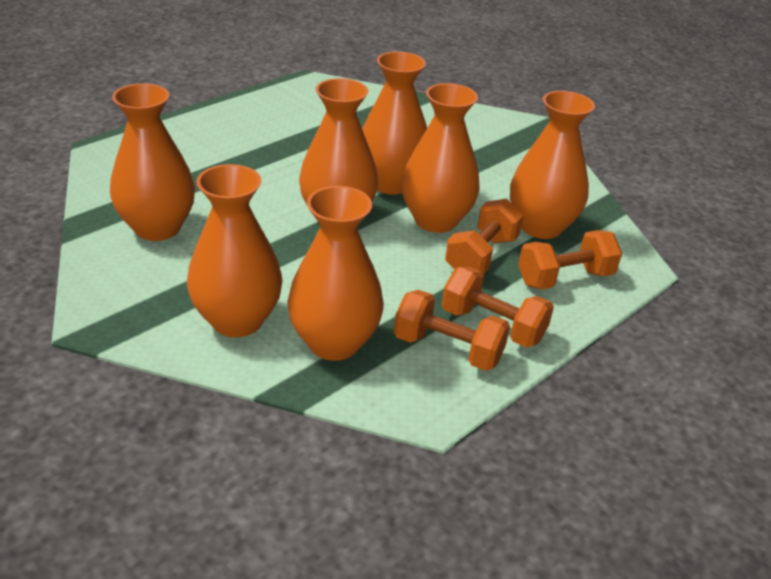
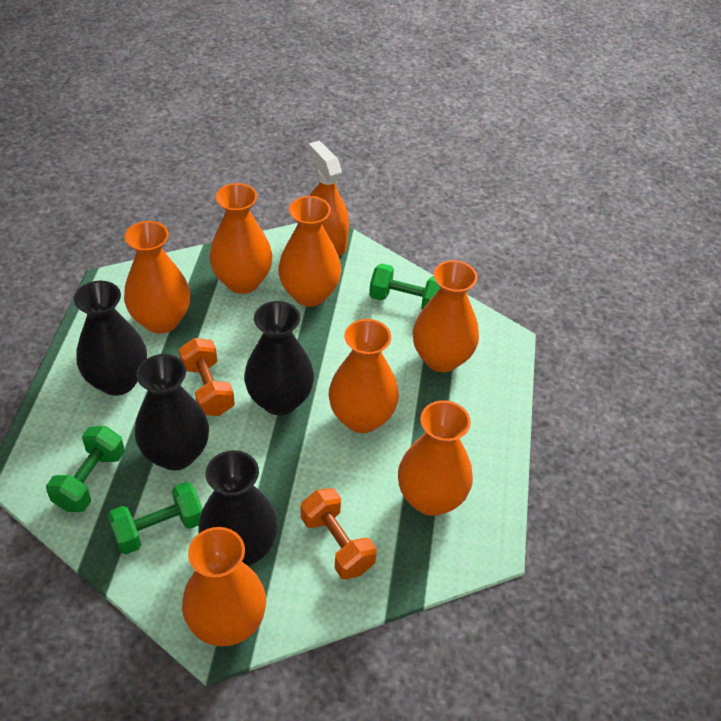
black vase: 0 -> 4
green dumbbell: 0 -> 3
orange dumbbell: 4 -> 2
orange spray bottle: 0 -> 1

